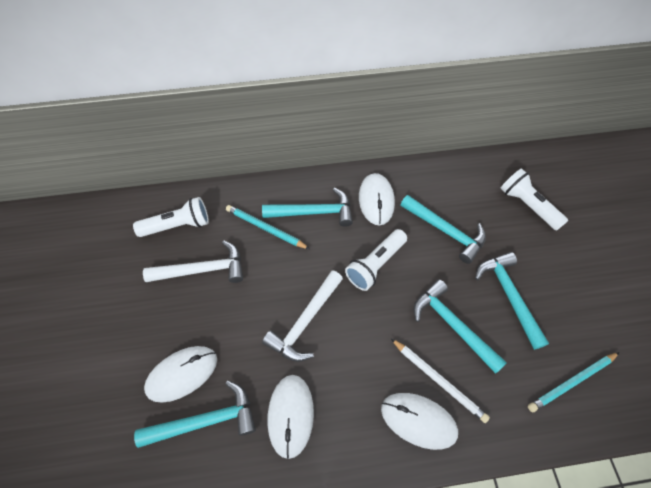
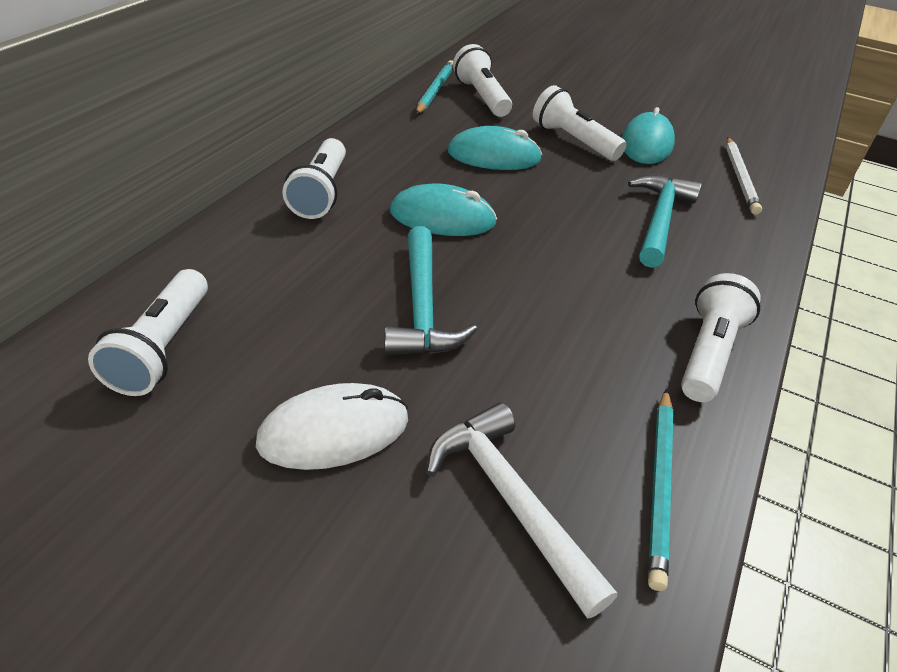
turquoise hammer: 5 -> 2
turquoise mouse: 0 -> 3
white flashlight: 3 -> 5
white hammer: 2 -> 1
white mouse: 4 -> 1

